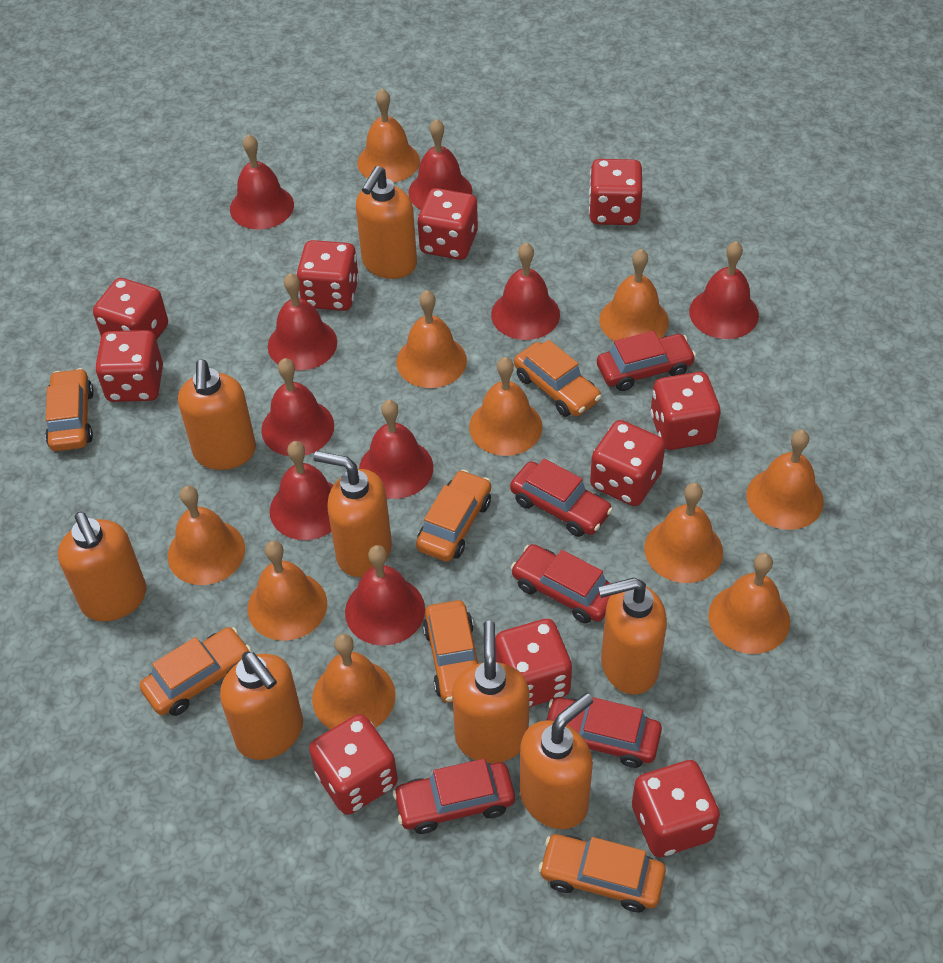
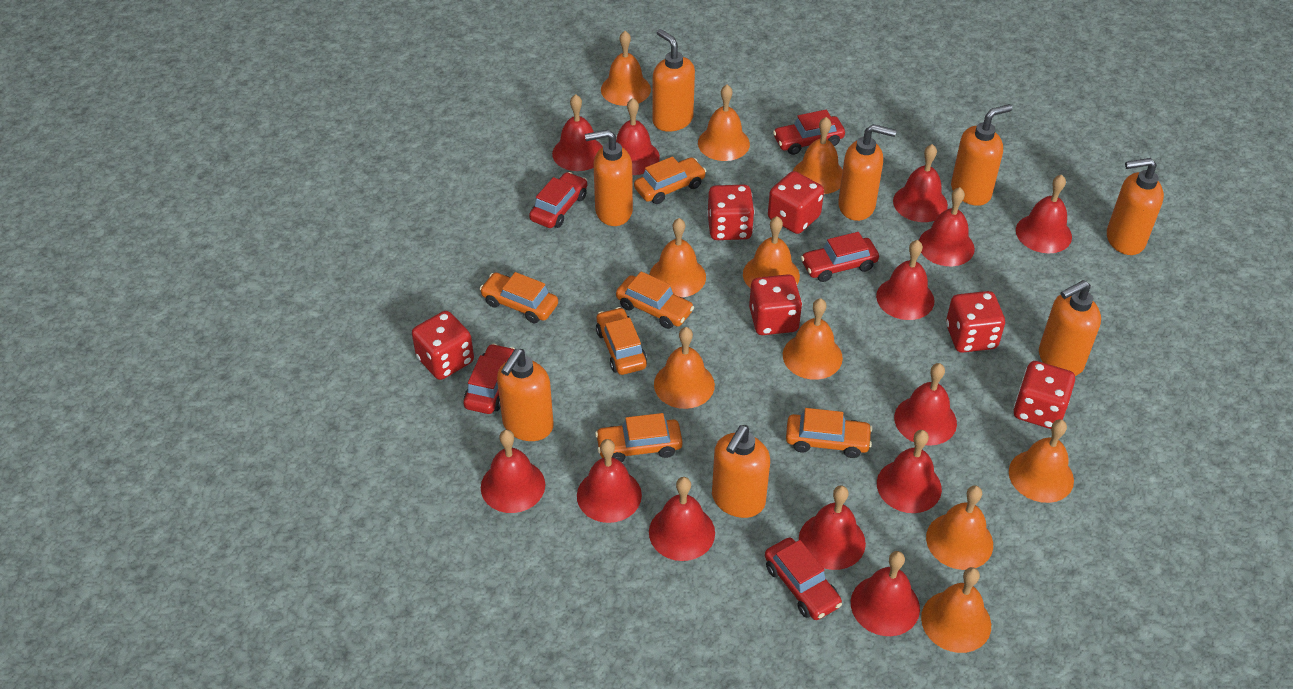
red bell: 9 -> 13
red dice: 10 -> 6

